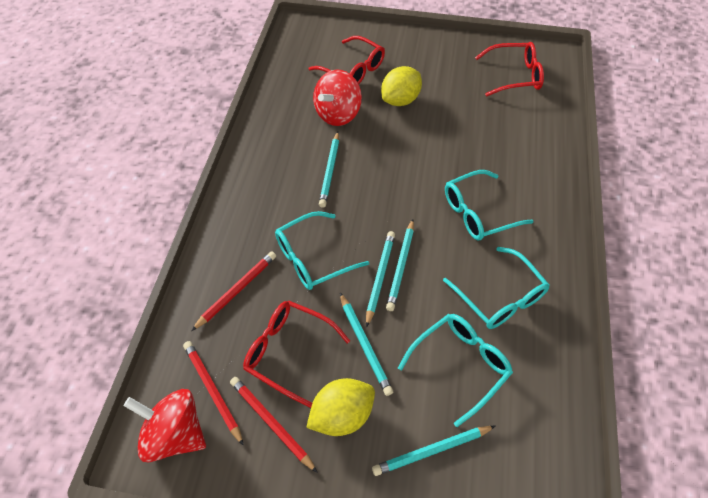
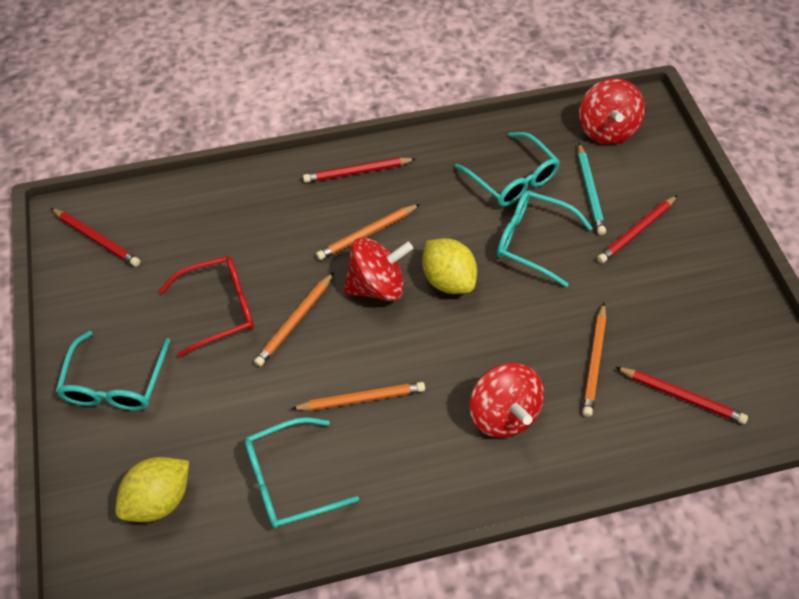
orange pencil: 0 -> 4
red glasses: 3 -> 1
red pencil: 3 -> 4
red spinning top: 2 -> 3
turquoise pencil: 5 -> 1

